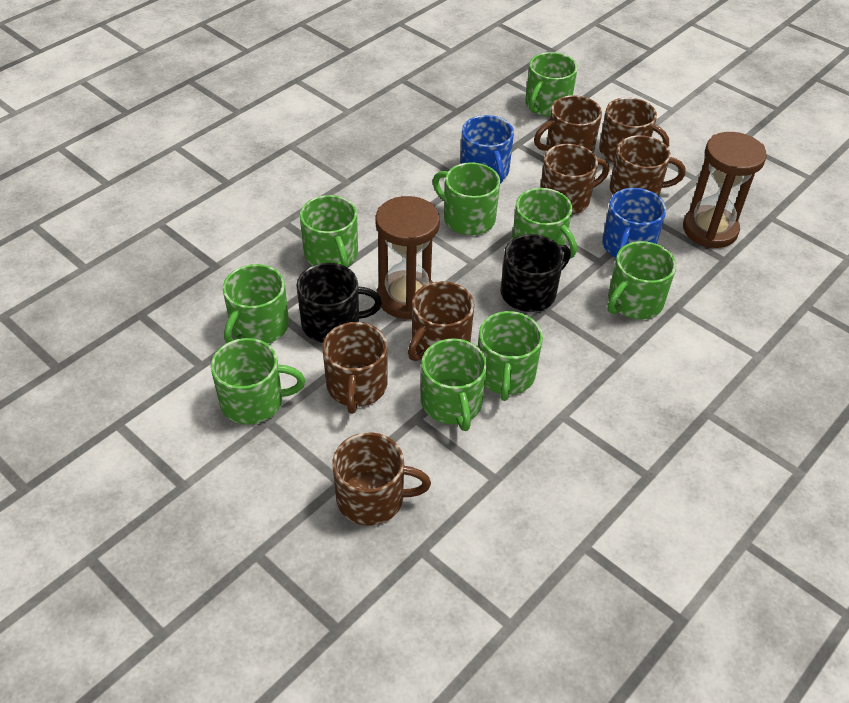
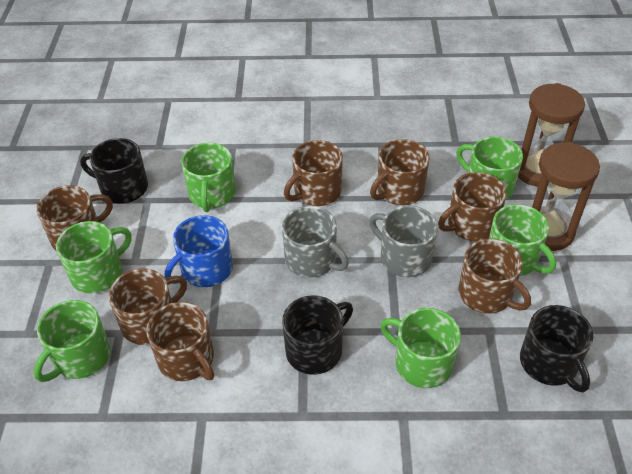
black mug: 2 -> 3
blue mug: 2 -> 1
green mug: 9 -> 6
grey mug: 0 -> 2

